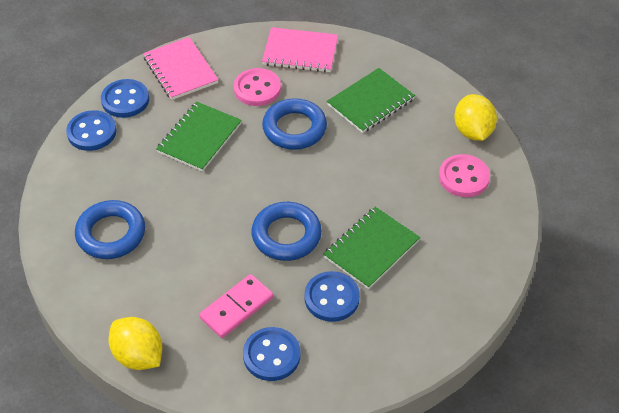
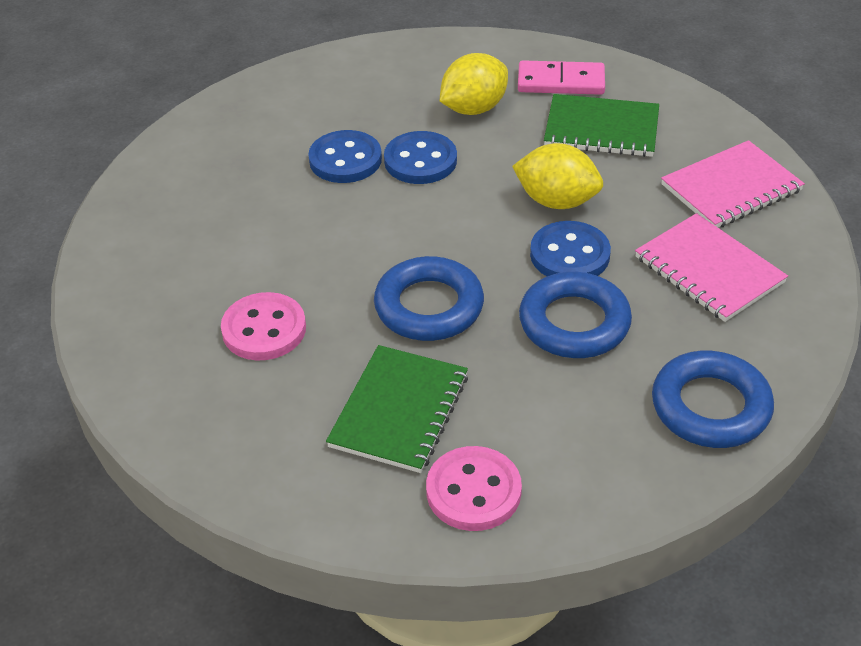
blue button: 4 -> 3
green notebook: 3 -> 2

